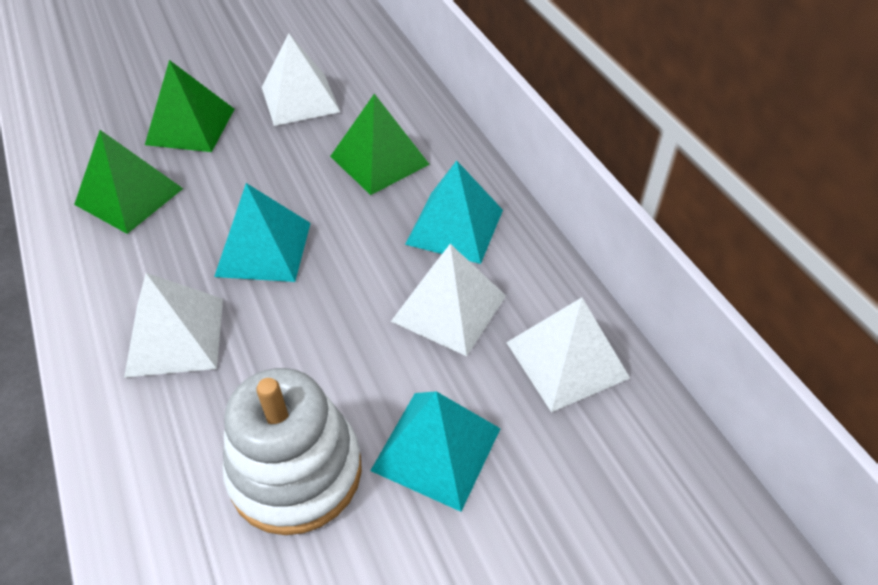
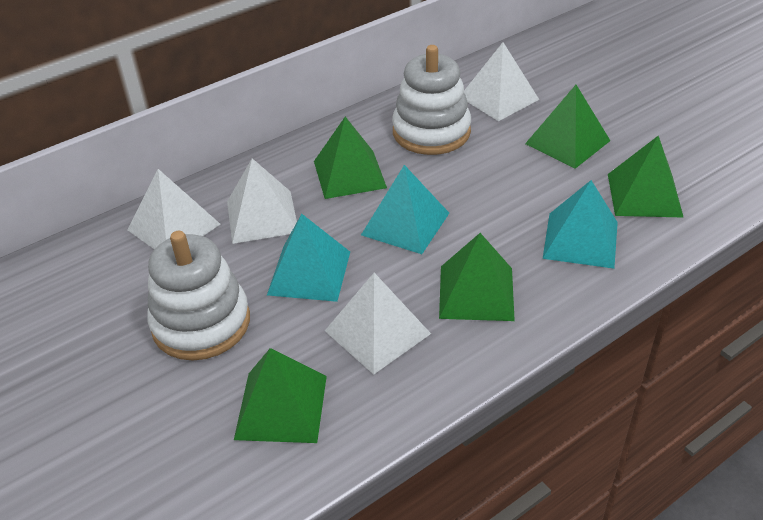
green pyramid: 3 -> 5
white stacking toy: 1 -> 2

